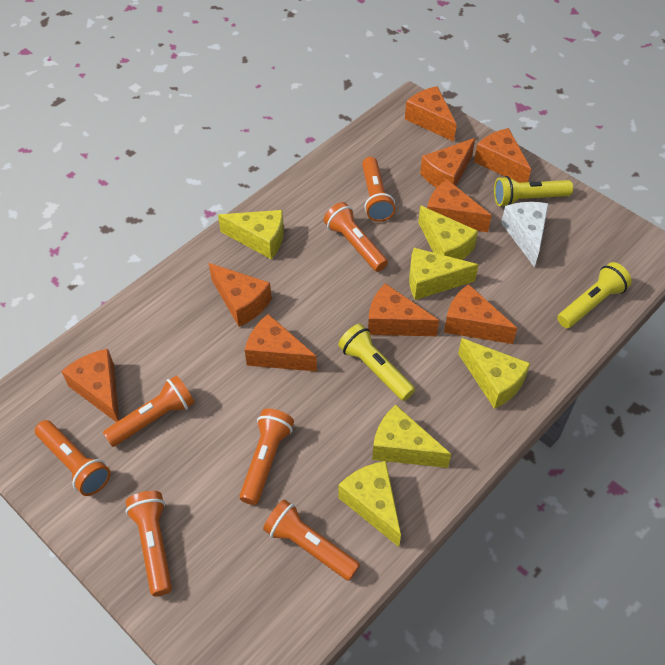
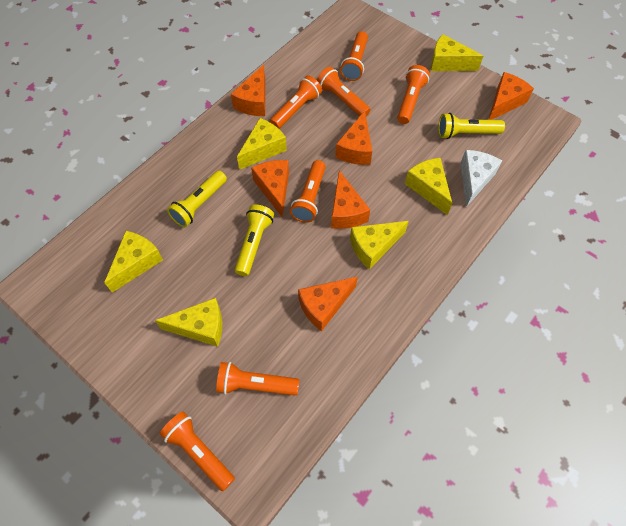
orange cheese: 9 -> 6

